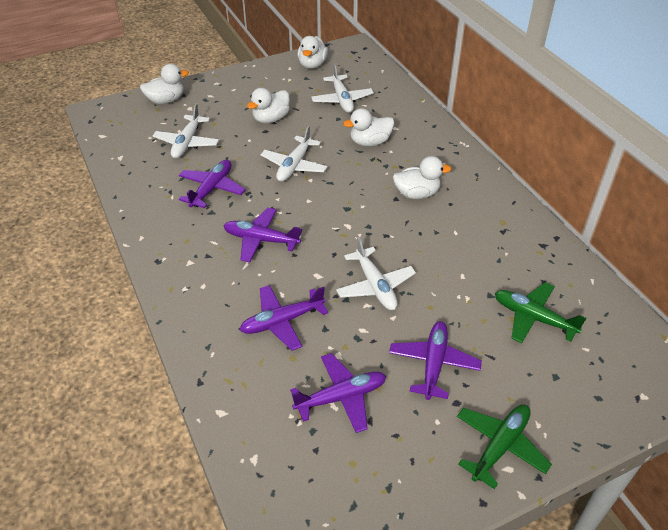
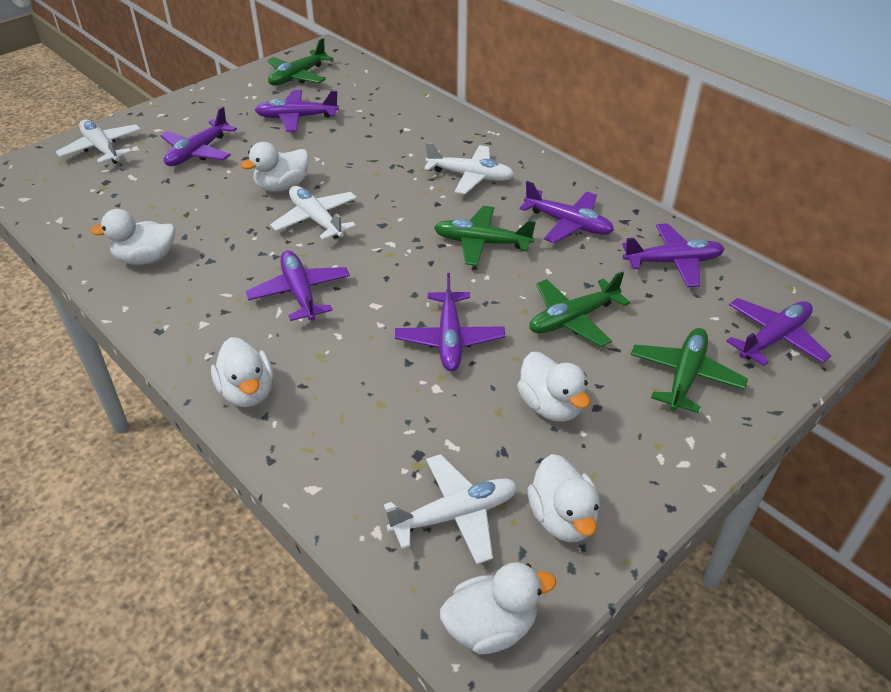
green plane: 2 -> 4
purple plane: 5 -> 7
white duck: 5 -> 6

